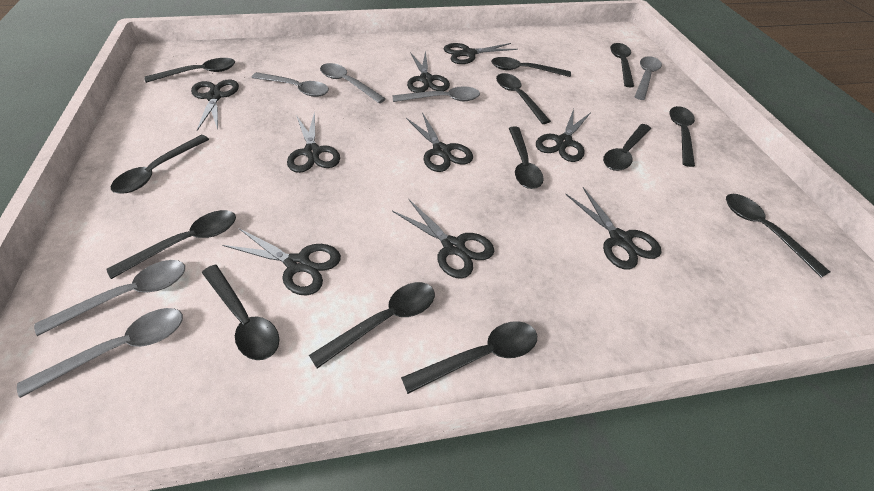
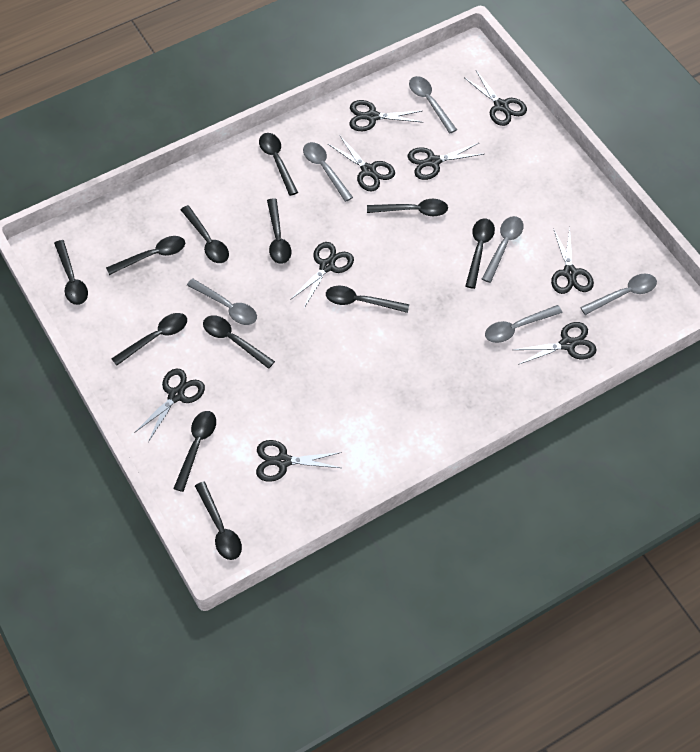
black spoon: 13 -> 12

